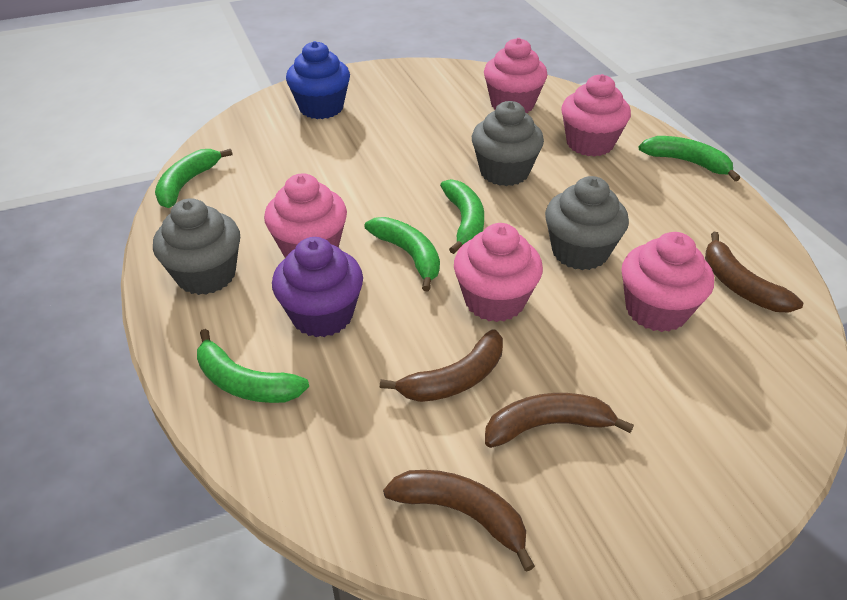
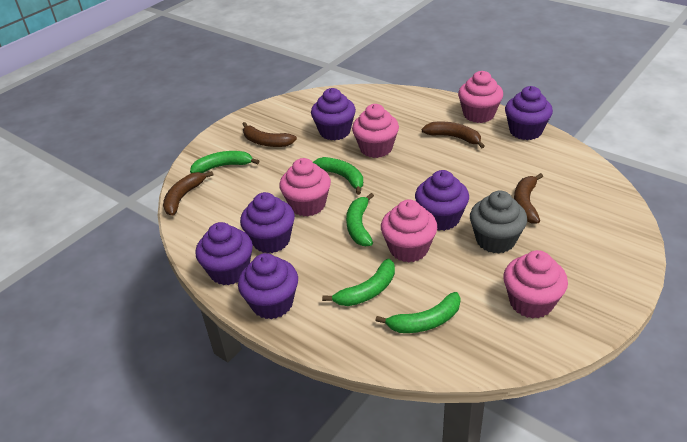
blue cupcake: 1 -> 0
grey cupcake: 3 -> 1
purple cupcake: 1 -> 6

